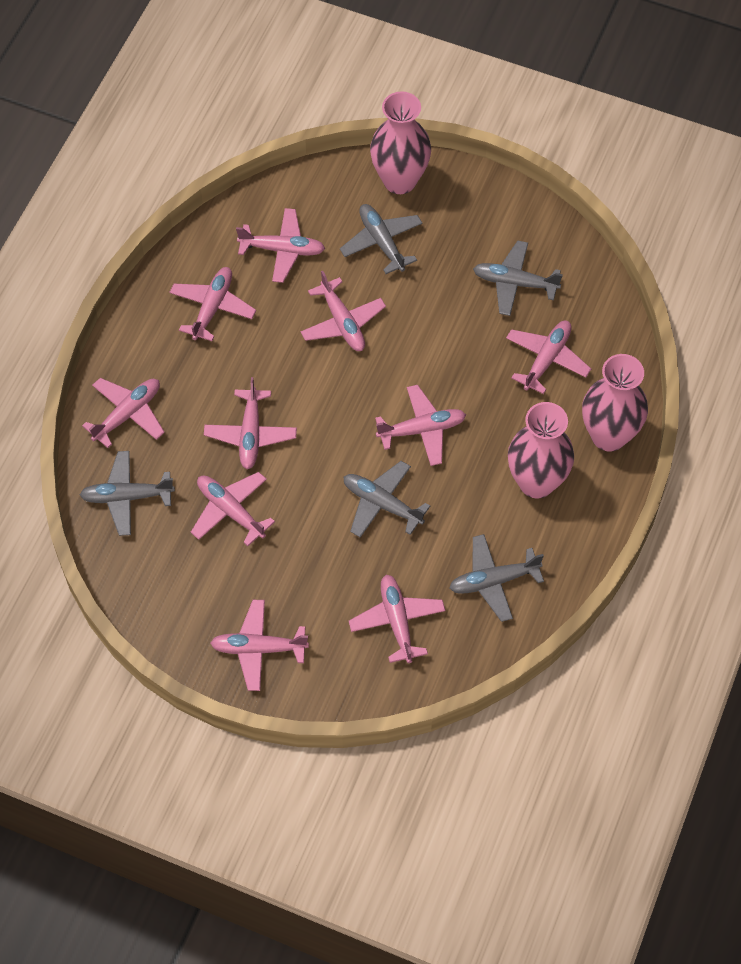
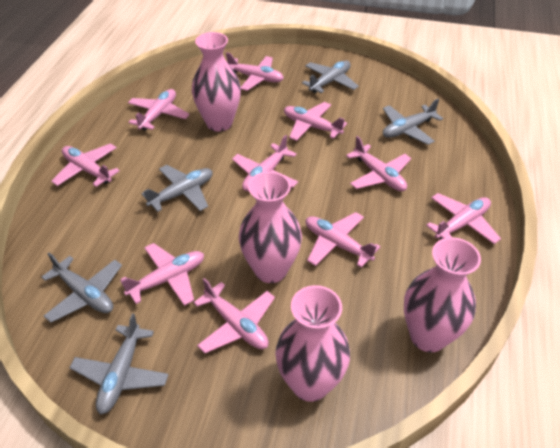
pink vase: 3 -> 4

